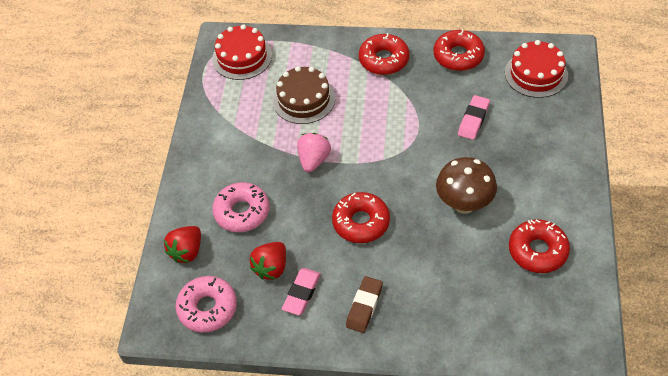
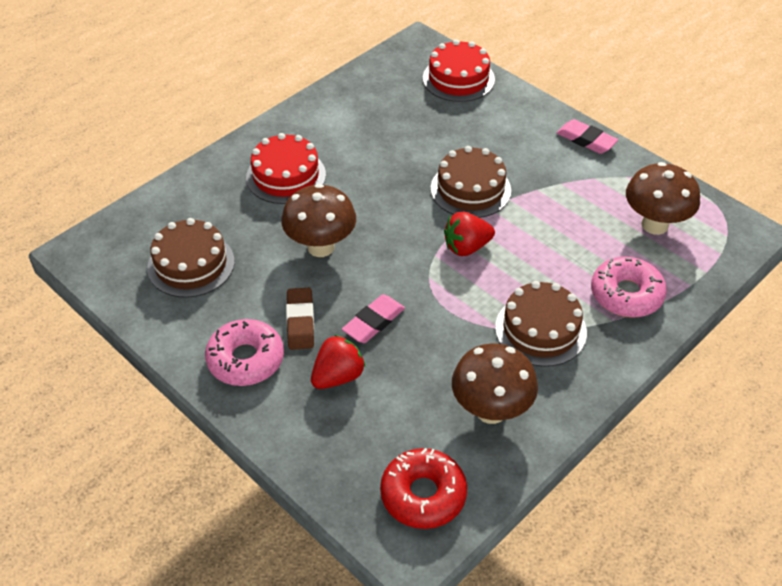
brown cake: 1 -> 3
brown mushroom: 1 -> 3
pink strawberry: 1 -> 0
red donut: 4 -> 1

